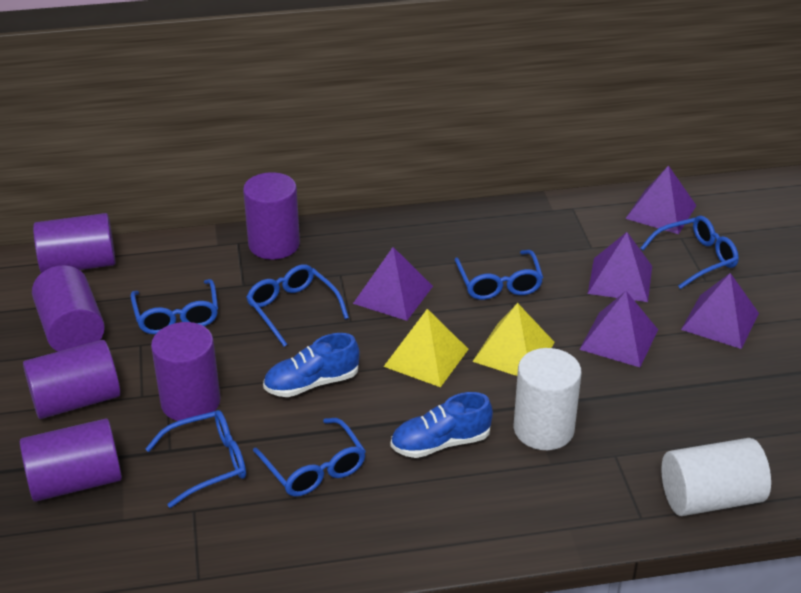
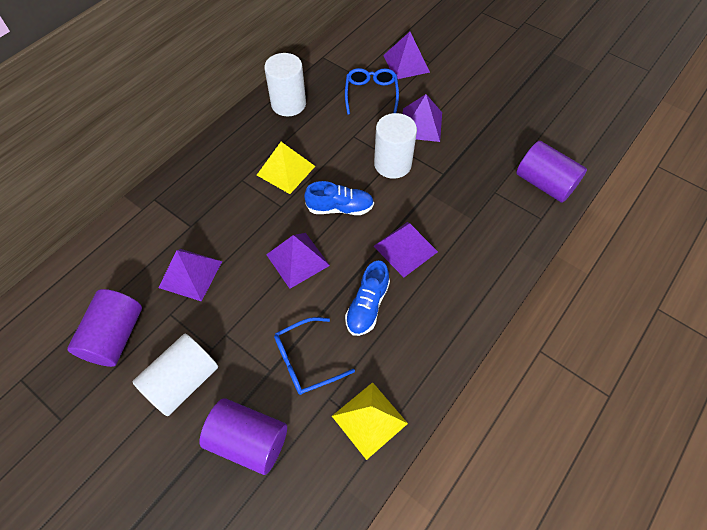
blue glasses: 6 -> 2
purple cylinder: 6 -> 3
white cylinder: 2 -> 3

